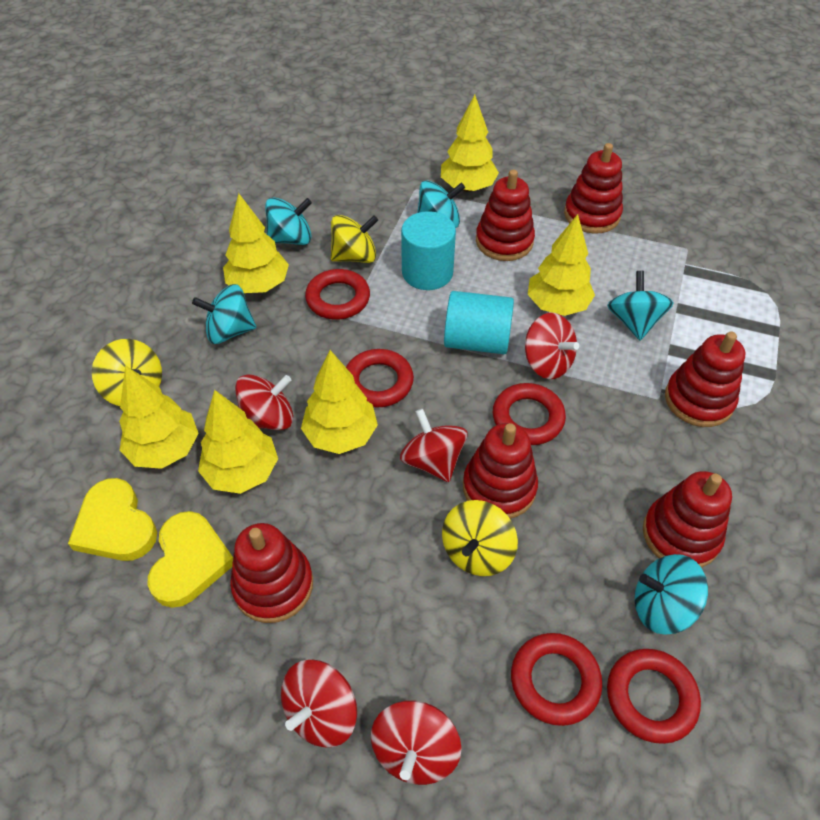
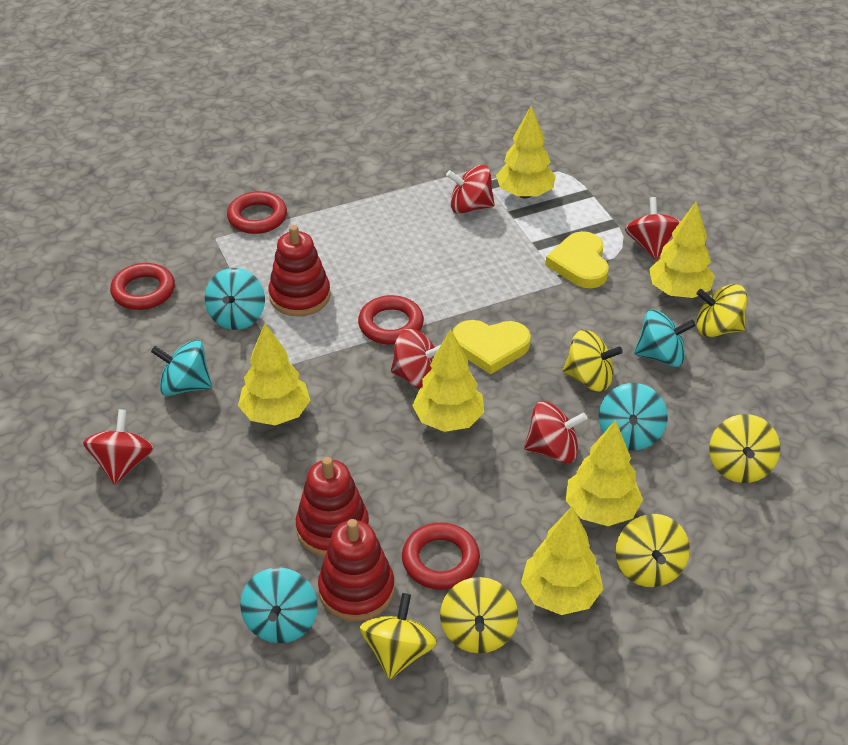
red ring: 5 -> 4
red stacking toy: 6 -> 3
turquoise cylinder: 2 -> 0
yellow spinning top: 3 -> 6

